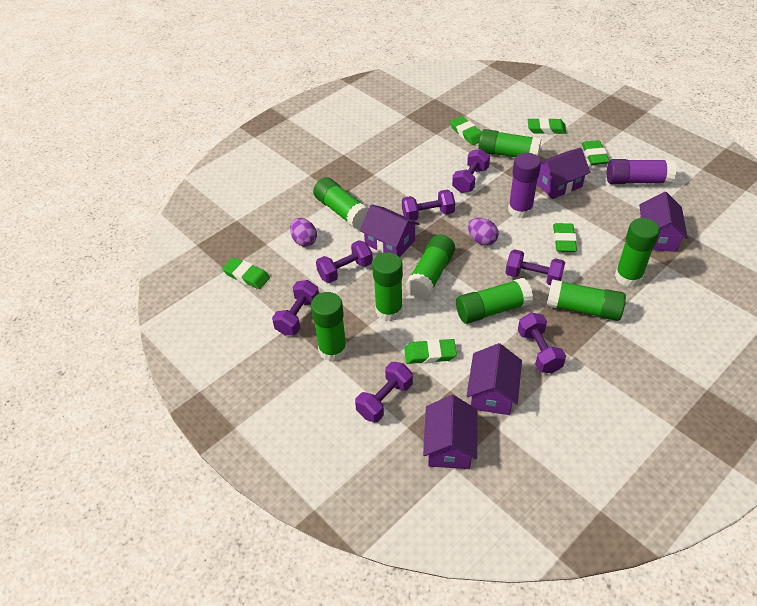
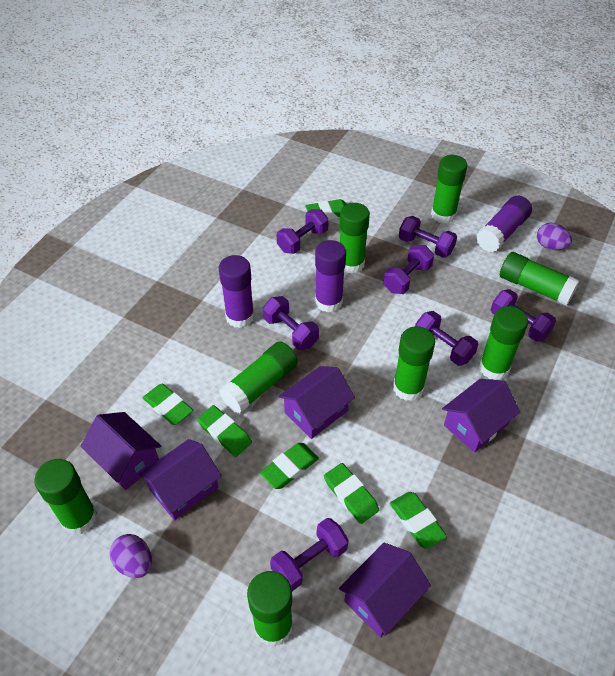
purple glue stick: 2 -> 3

